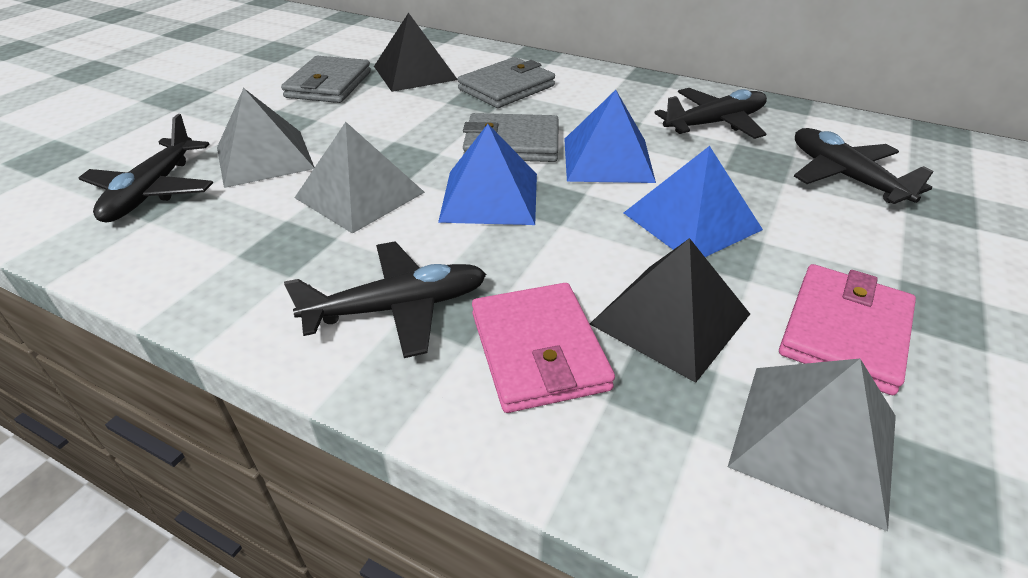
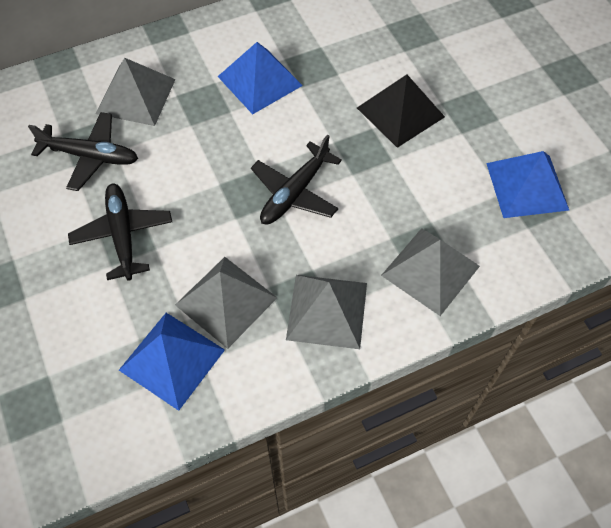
black plane: 4 -> 3
black pyramid: 2 -> 1
grey pyramid: 3 -> 4
grey wallet: 3 -> 0
pink wallet: 2 -> 0

